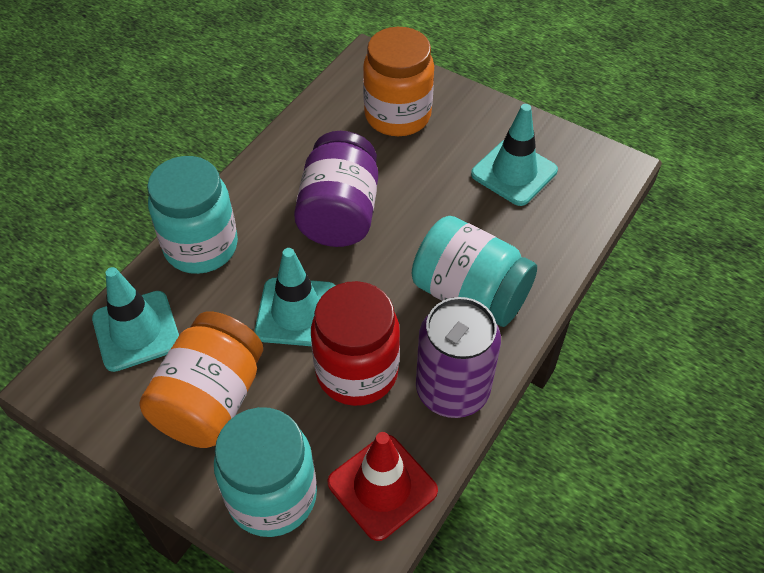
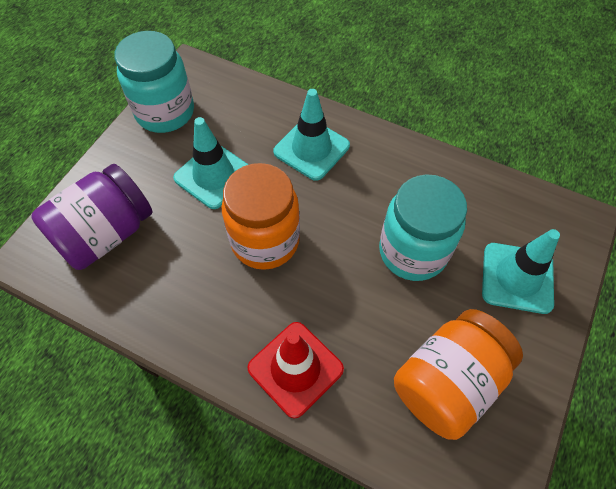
purple can: 1 -> 0
red jar: 1 -> 0
turquoise jar: 3 -> 2

